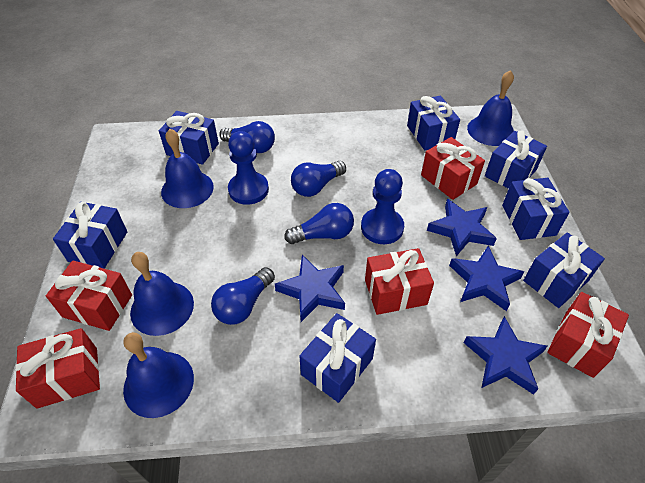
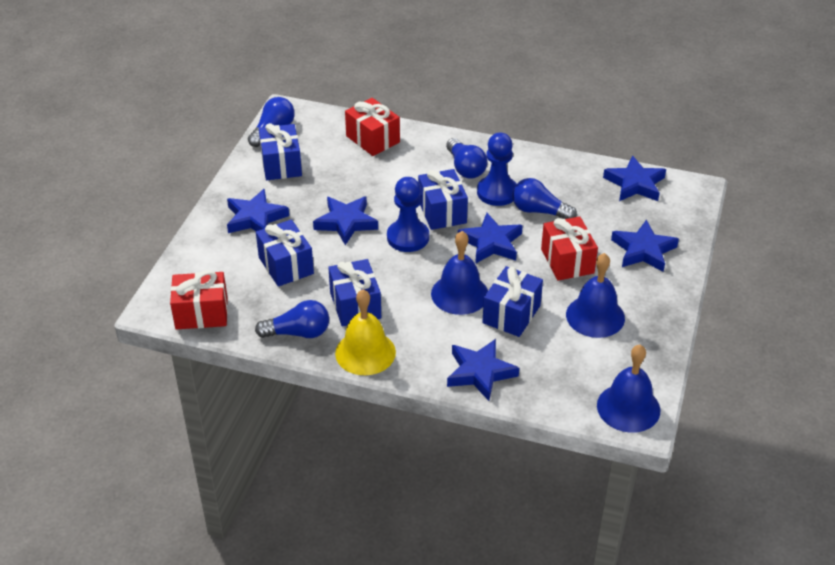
blue bell: 4 -> 3
blue gift: 7 -> 5
blue star: 4 -> 6
red gift: 5 -> 3
yellow bell: 0 -> 1

